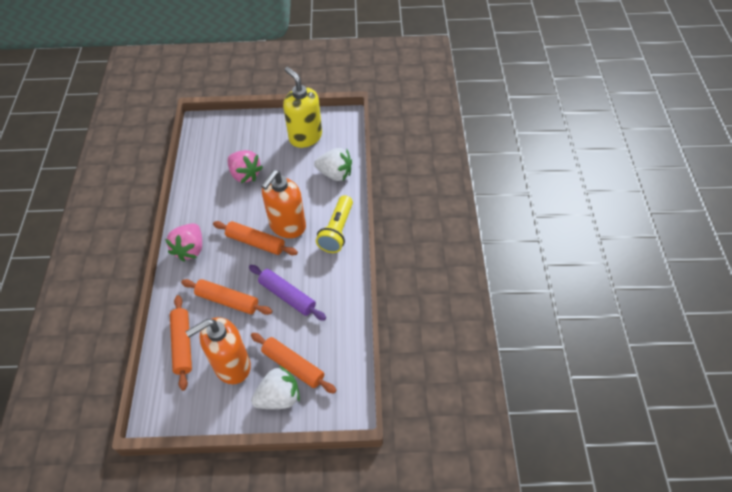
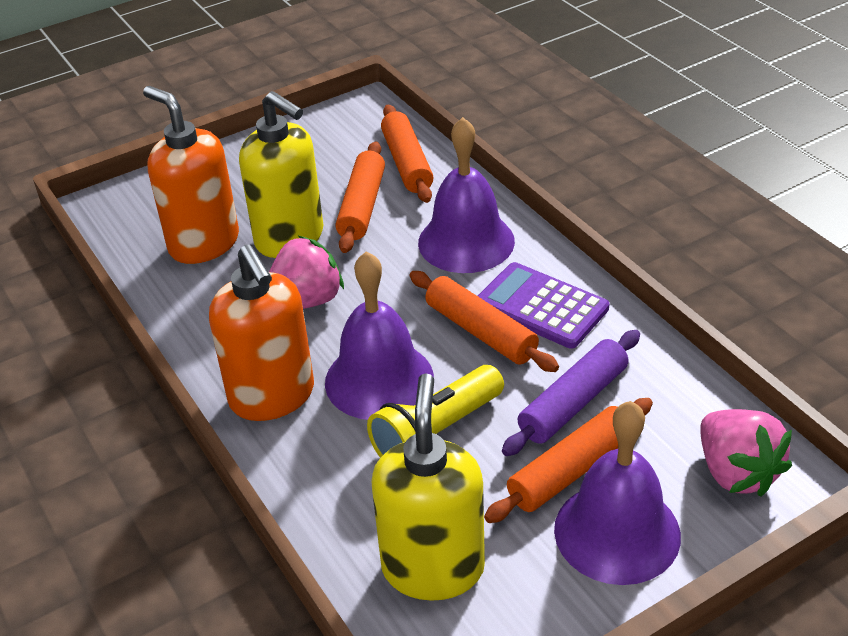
purple bell: 0 -> 3
purple calculator: 0 -> 1
white strawberry: 2 -> 0
yellow soap dispenser: 1 -> 2

